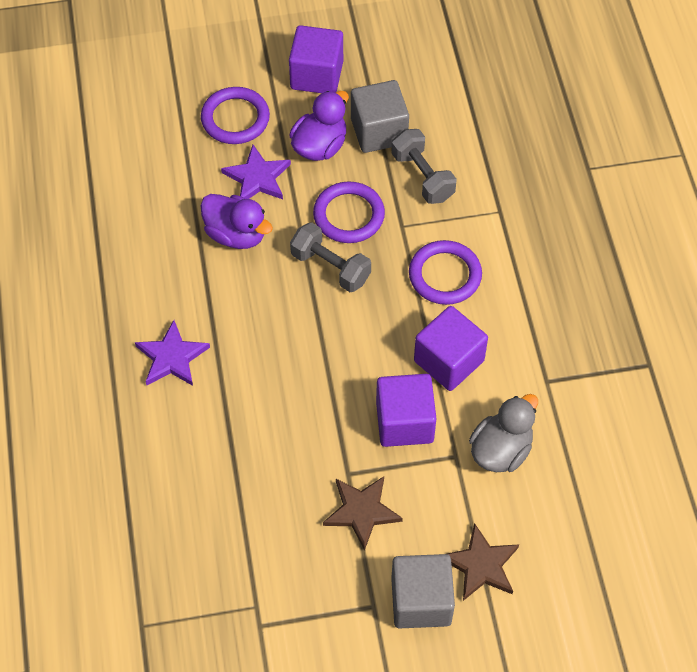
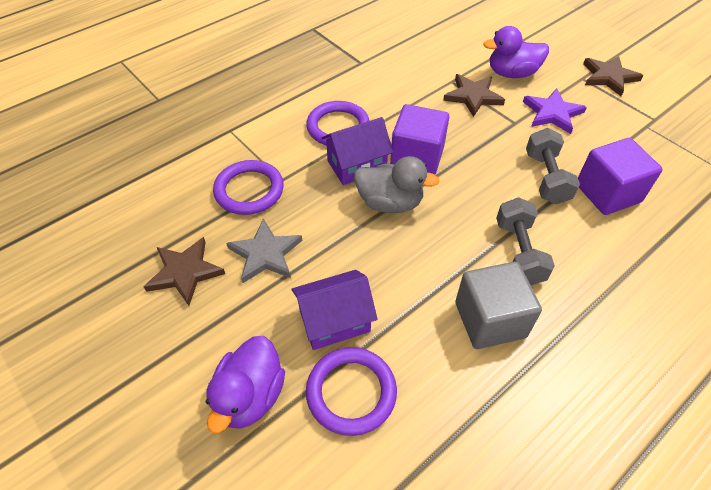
brown star: 2 -> 3
grey cube: 2 -> 1
grey star: 0 -> 1
purple cube: 3 -> 2
purple house: 0 -> 2
purple star: 2 -> 1

